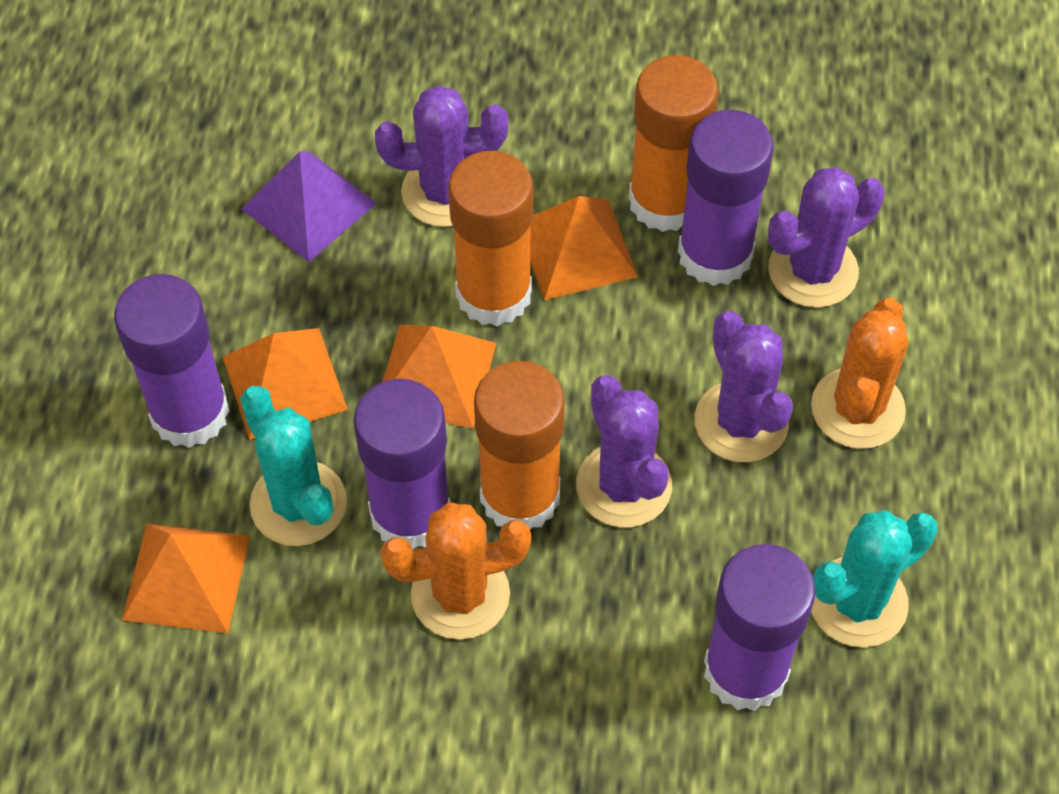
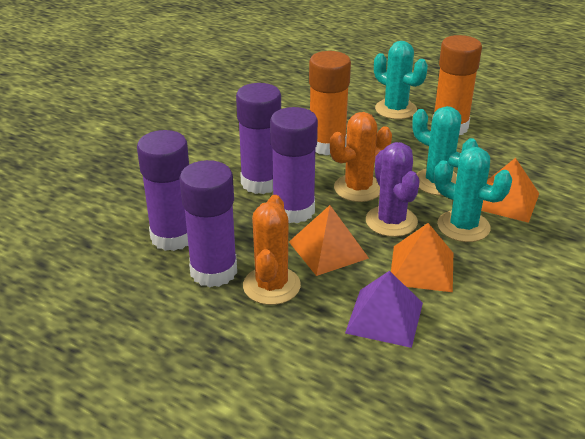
orange glue stick: 3 -> 2
orange pyramid: 4 -> 3
purple cactus: 4 -> 1
turquoise cactus: 2 -> 3

